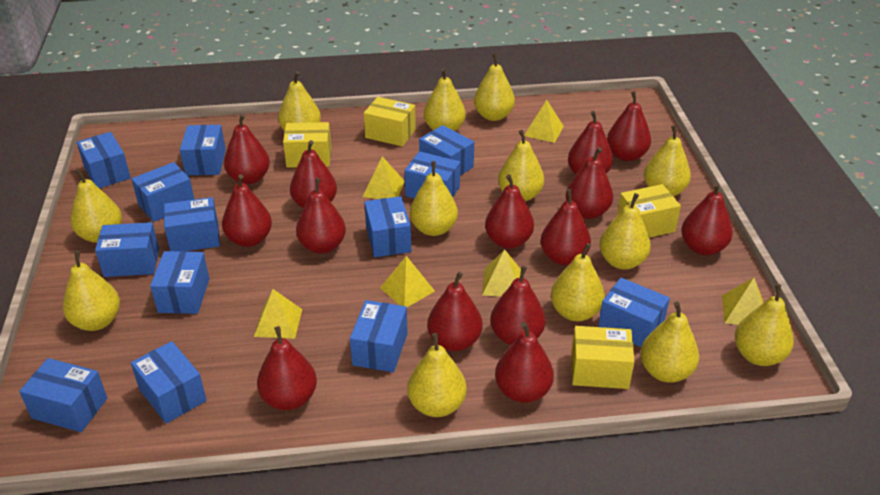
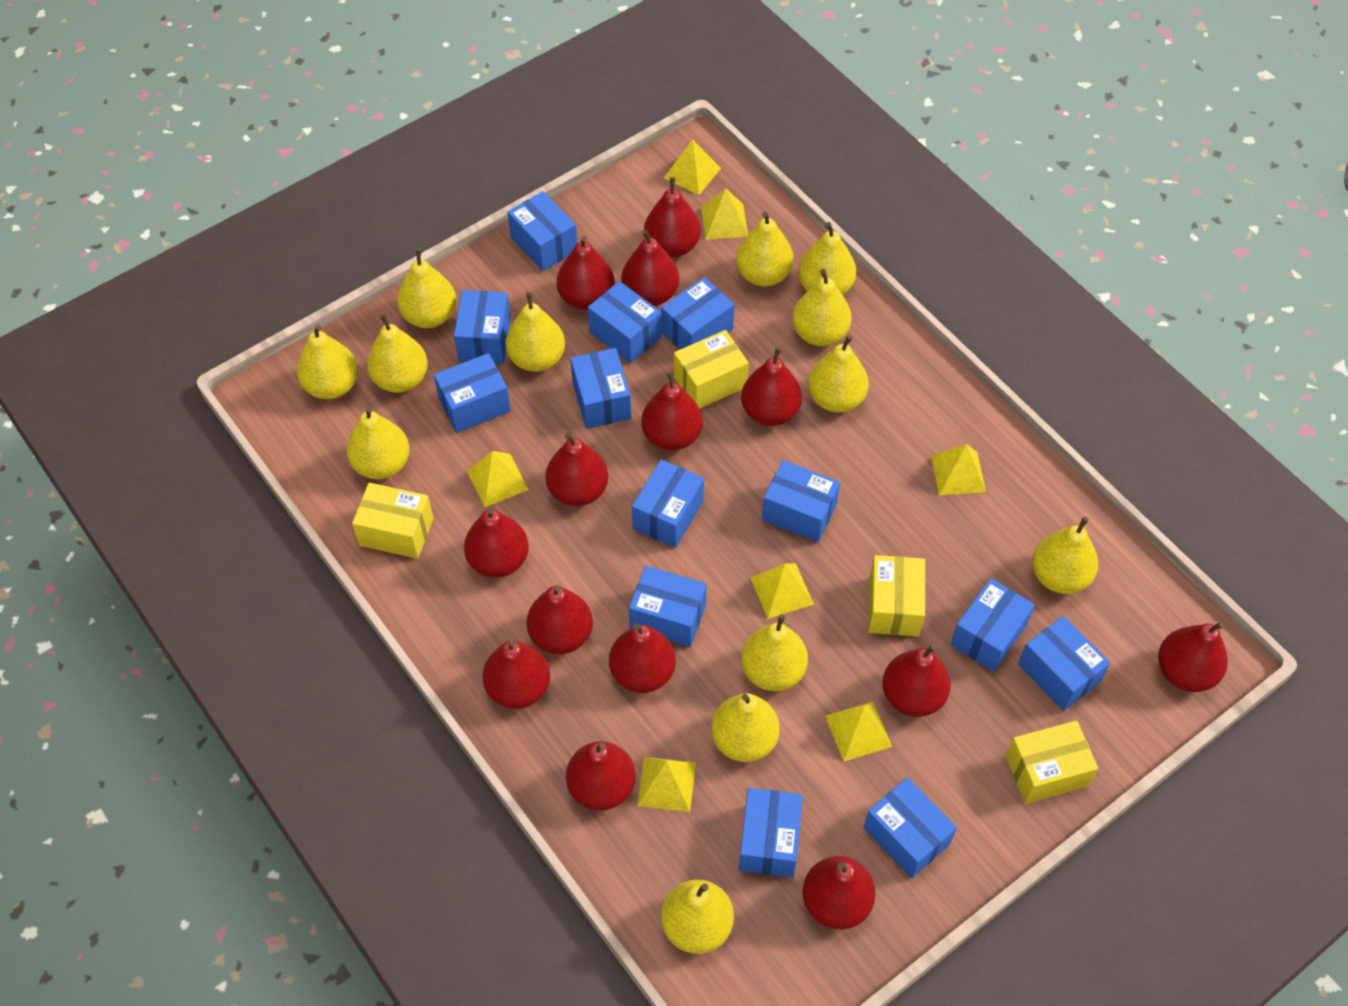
yellow pyramid: 6 -> 7

